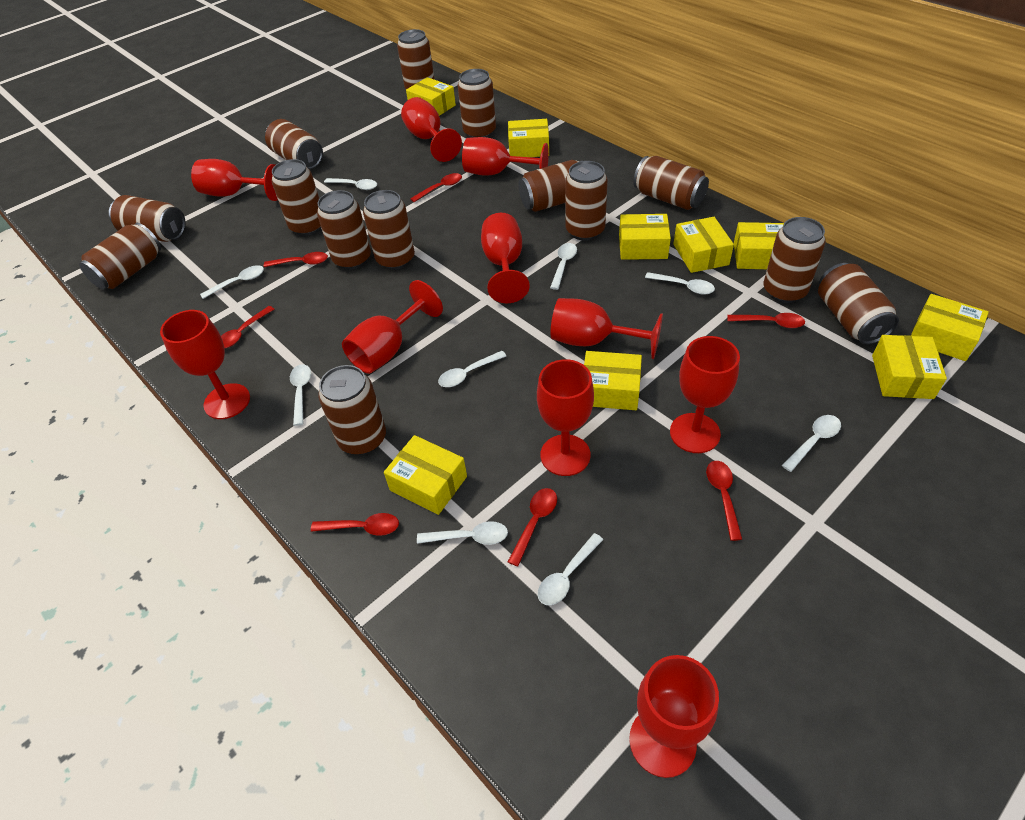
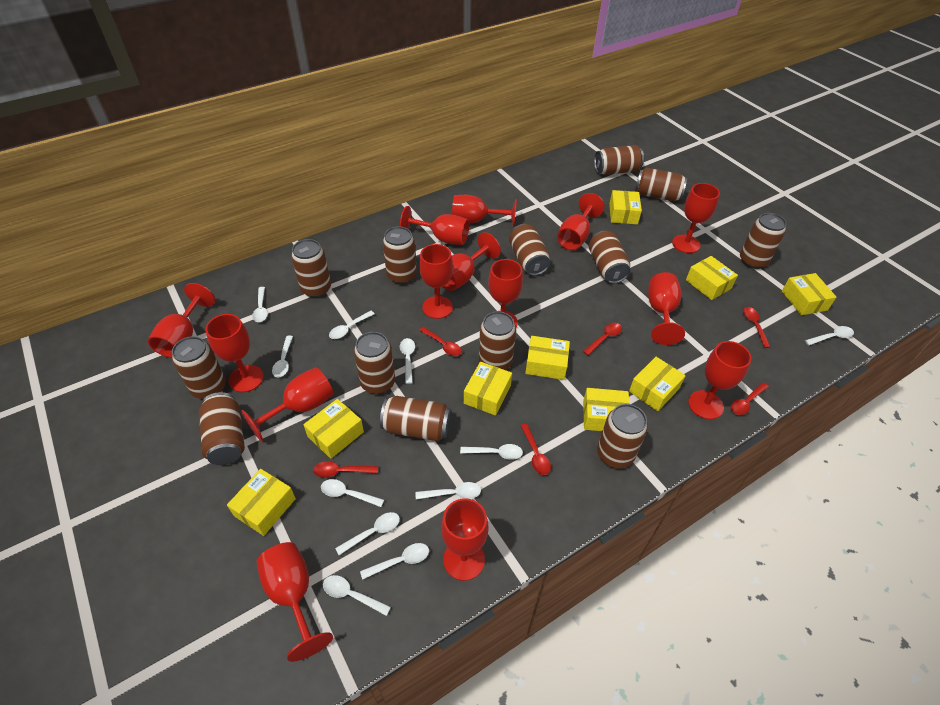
brown can: 14 -> 13
red goblet: 10 -> 14
red spoon: 7 -> 6
white spoon: 9 -> 11

